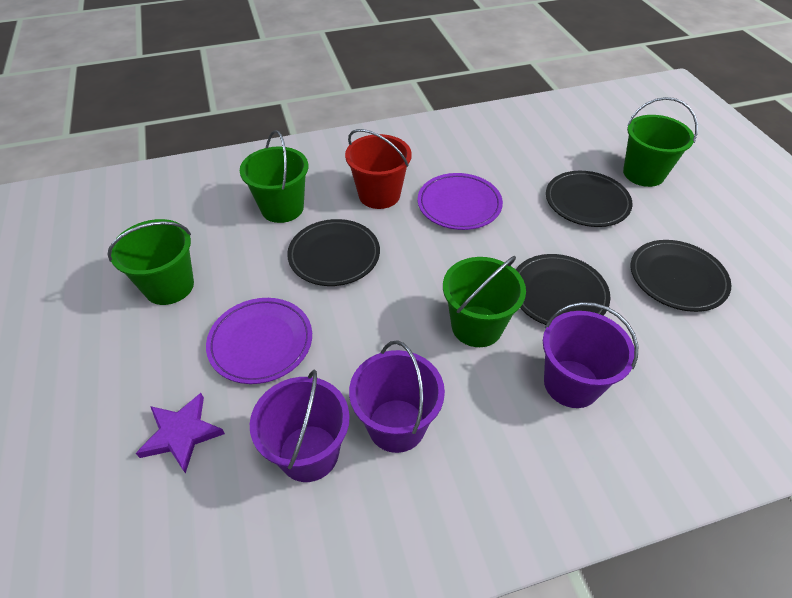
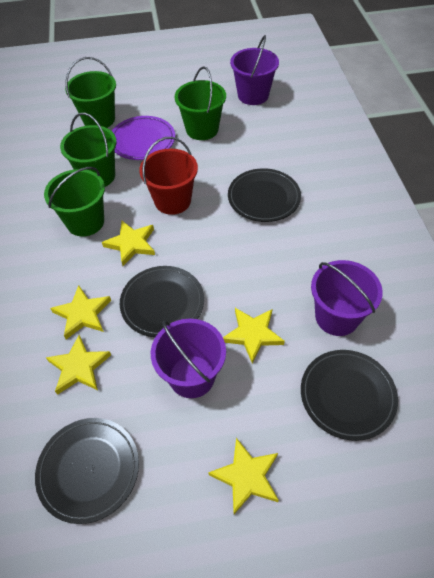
purple plate: 2 -> 1
purple star: 1 -> 0
yellow star: 0 -> 5

